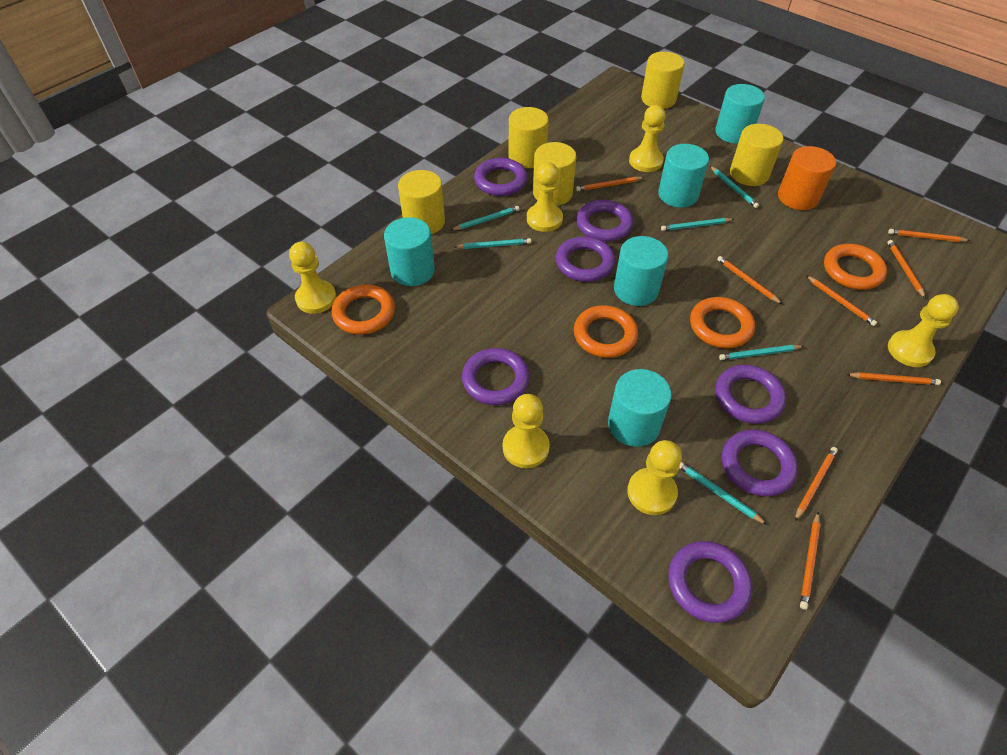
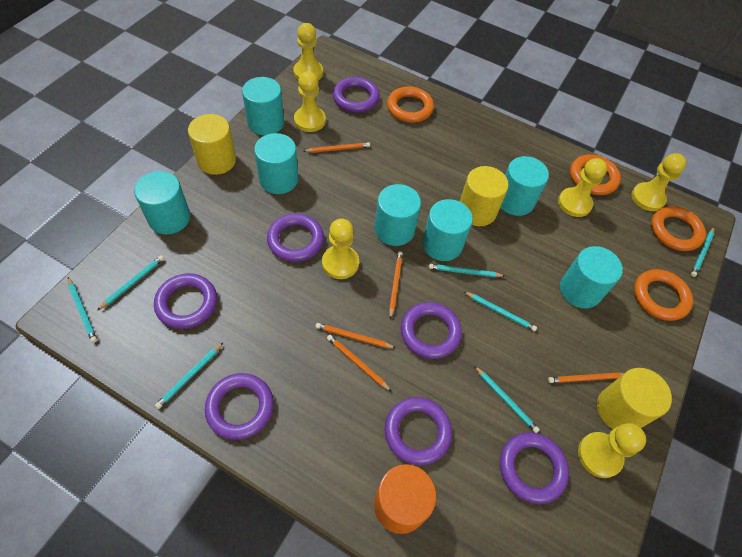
orange pencil: 8 -> 5
turquoise cylinder: 5 -> 7
turquoise pencil: 6 -> 7
yellow cylinder: 5 -> 3

